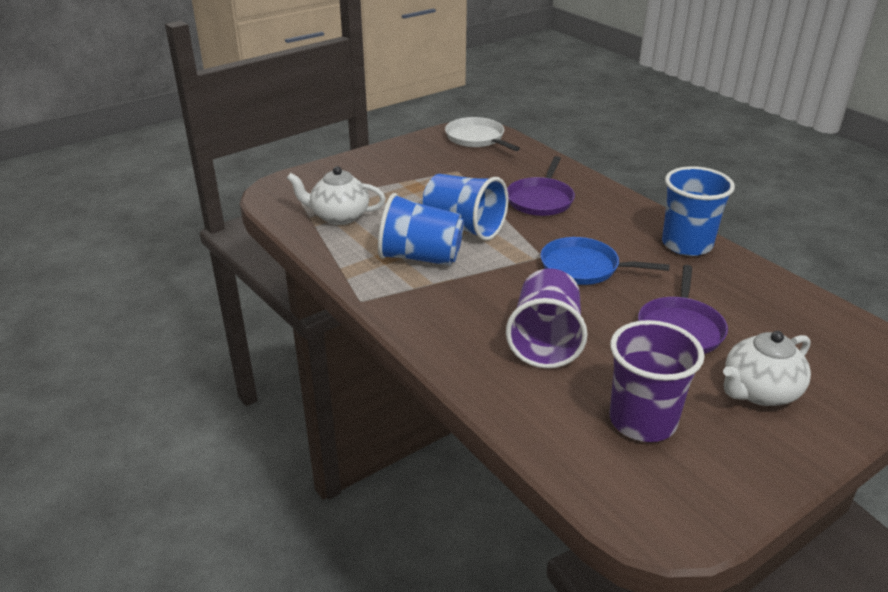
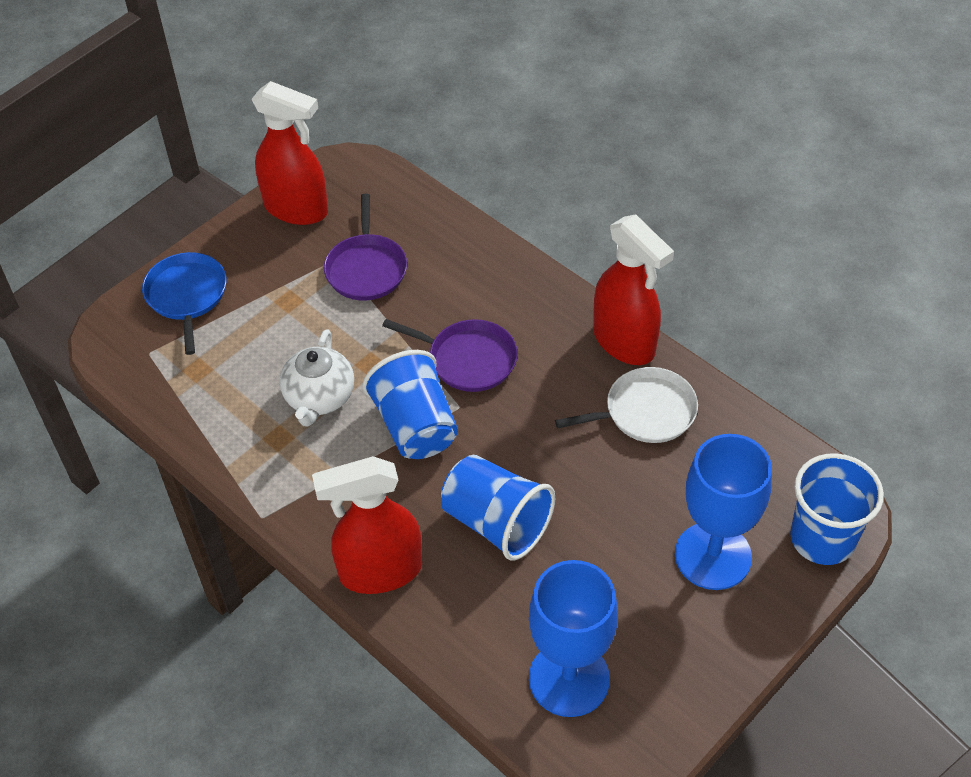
blue goblet: 0 -> 2
purple cup: 2 -> 0
red spray bottle: 0 -> 3
white teapot: 2 -> 1

